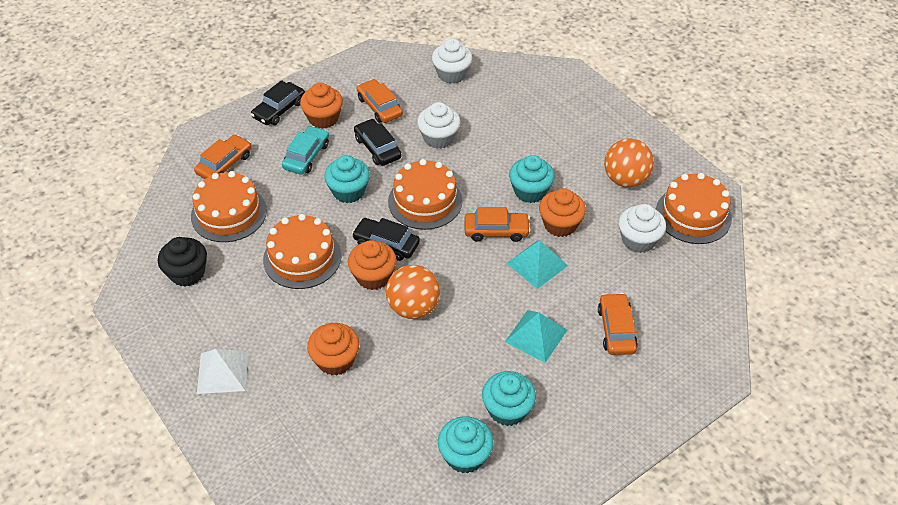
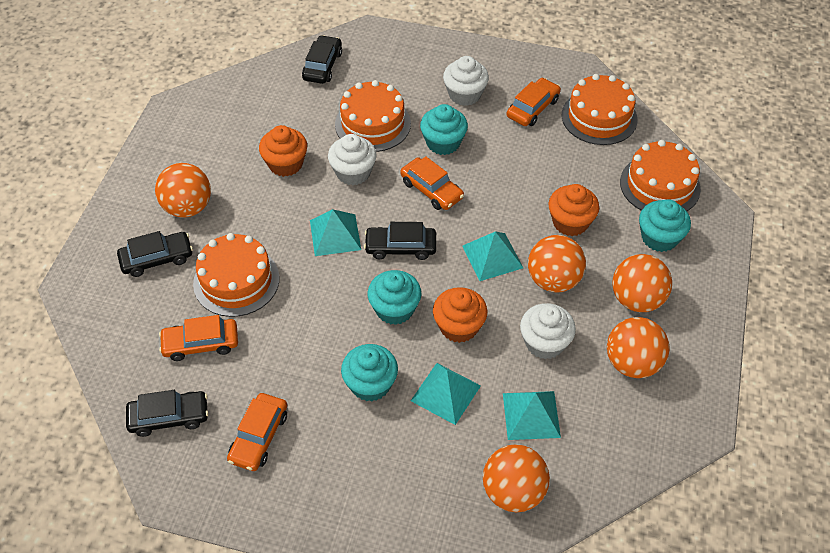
black car: 3 -> 4
black cupcake: 1 -> 0
orange ball: 2 -> 5
orange cupcake: 4 -> 3
turquoise car: 1 -> 0
turquoise pyramid: 2 -> 4
white pyramid: 1 -> 0

